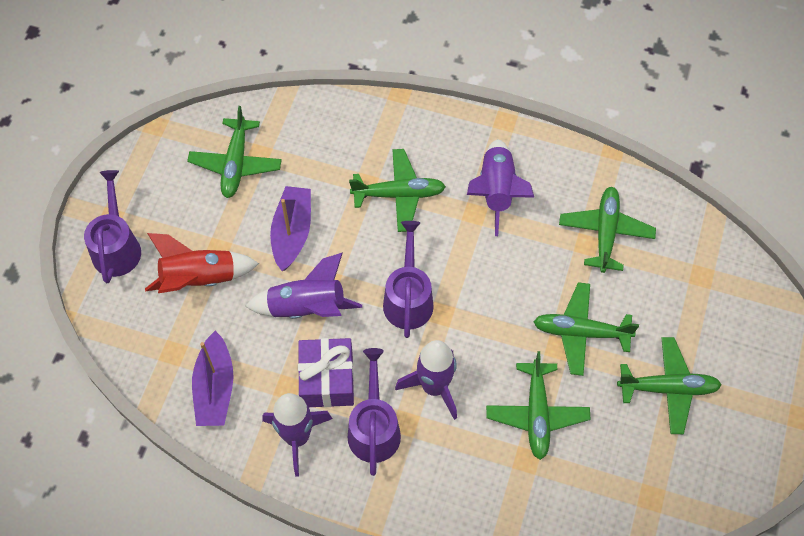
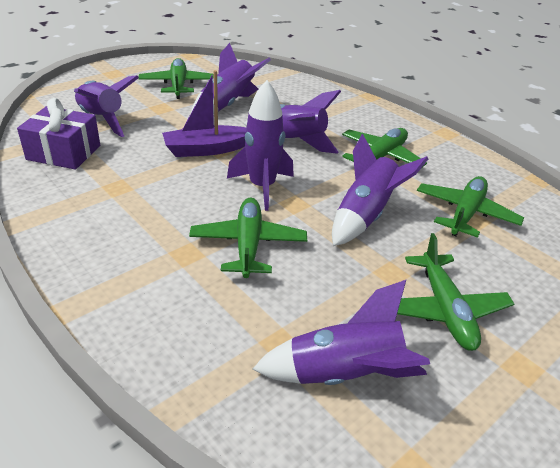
green plane: 6 -> 5
purple boat: 2 -> 1
purple rocket: 4 -> 6
purple watering can: 3 -> 0
red rocket: 1 -> 0

